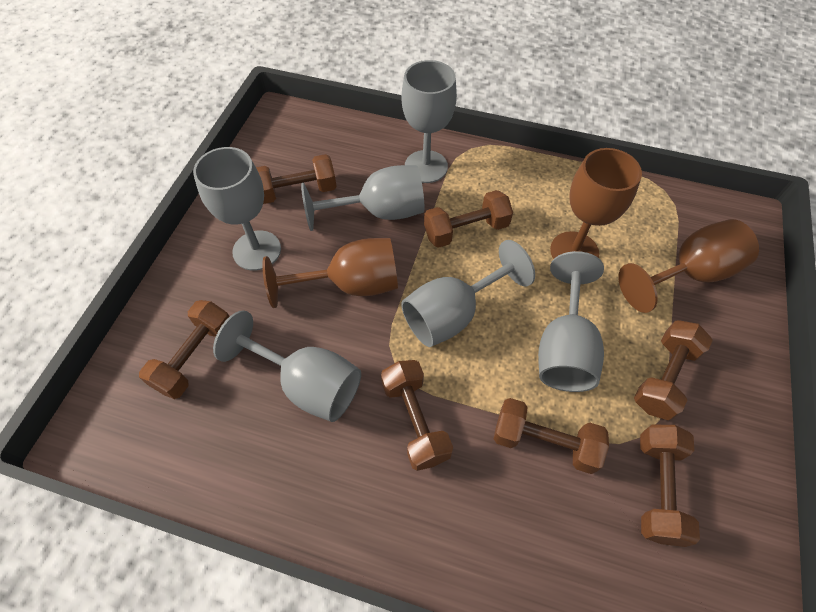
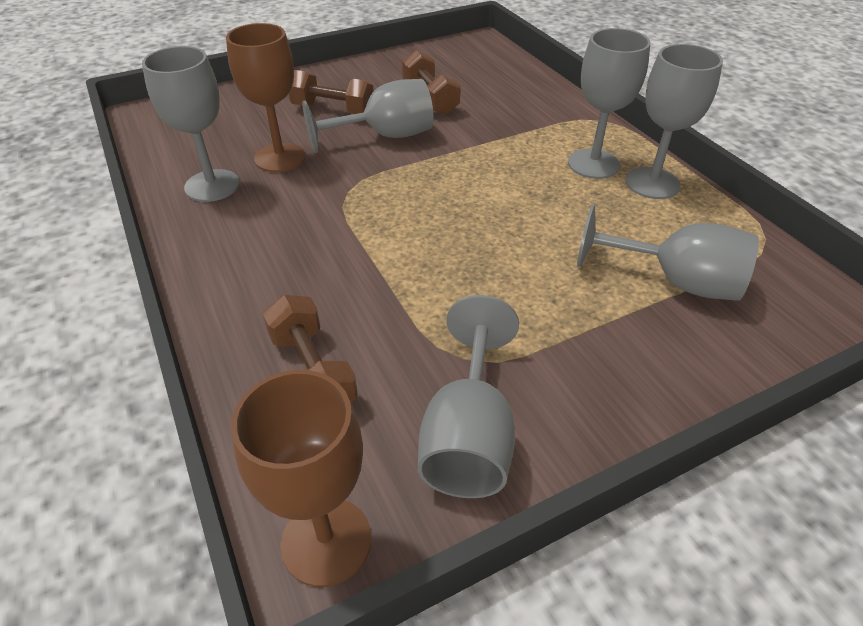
brown dumbbell: 7 -> 3
brown goblet: 3 -> 2

